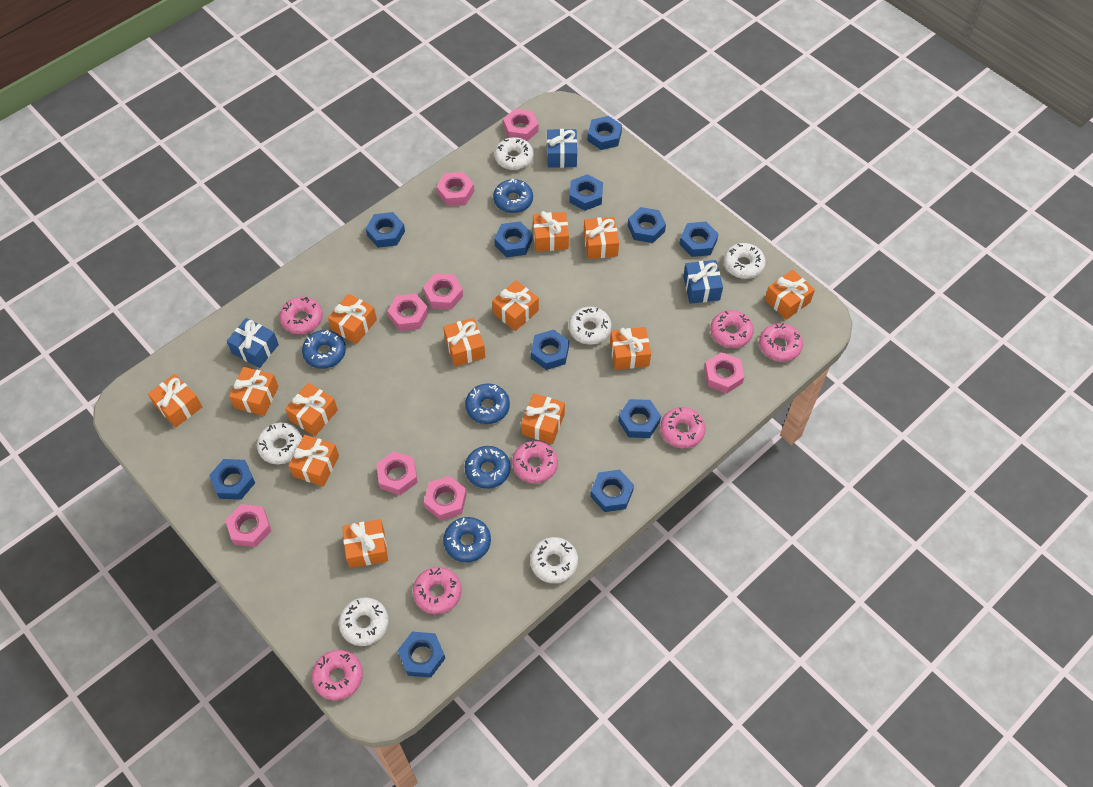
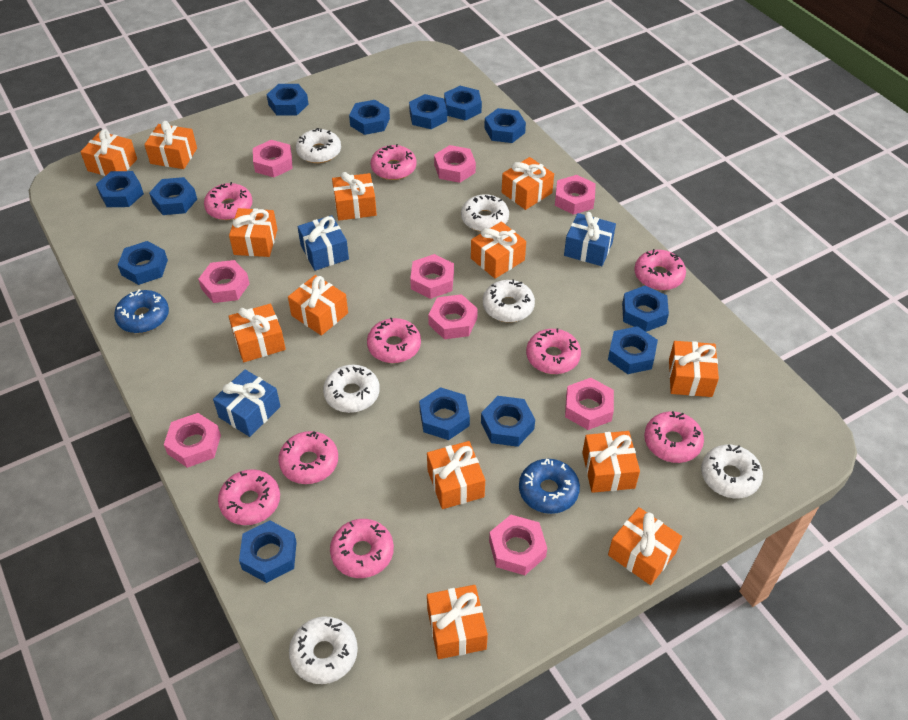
blue donut: 5 -> 2
blue nut: 11 -> 13
pink donut: 7 -> 9
pink nut: 8 -> 9

